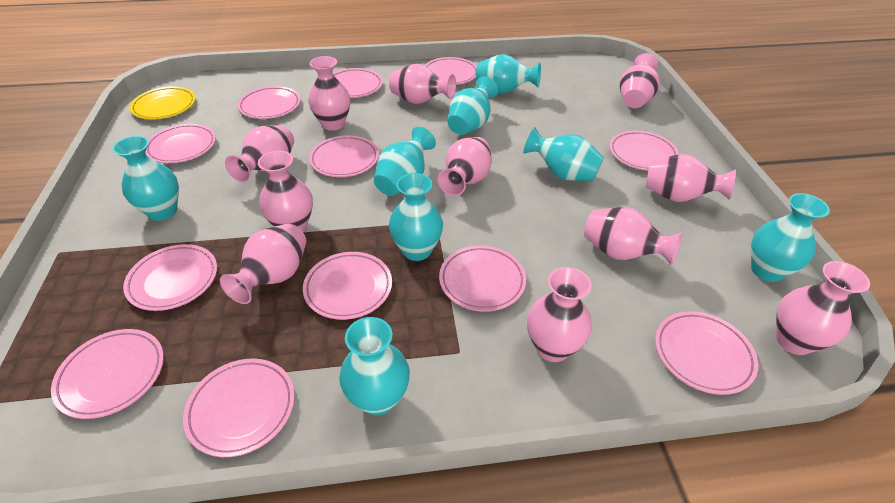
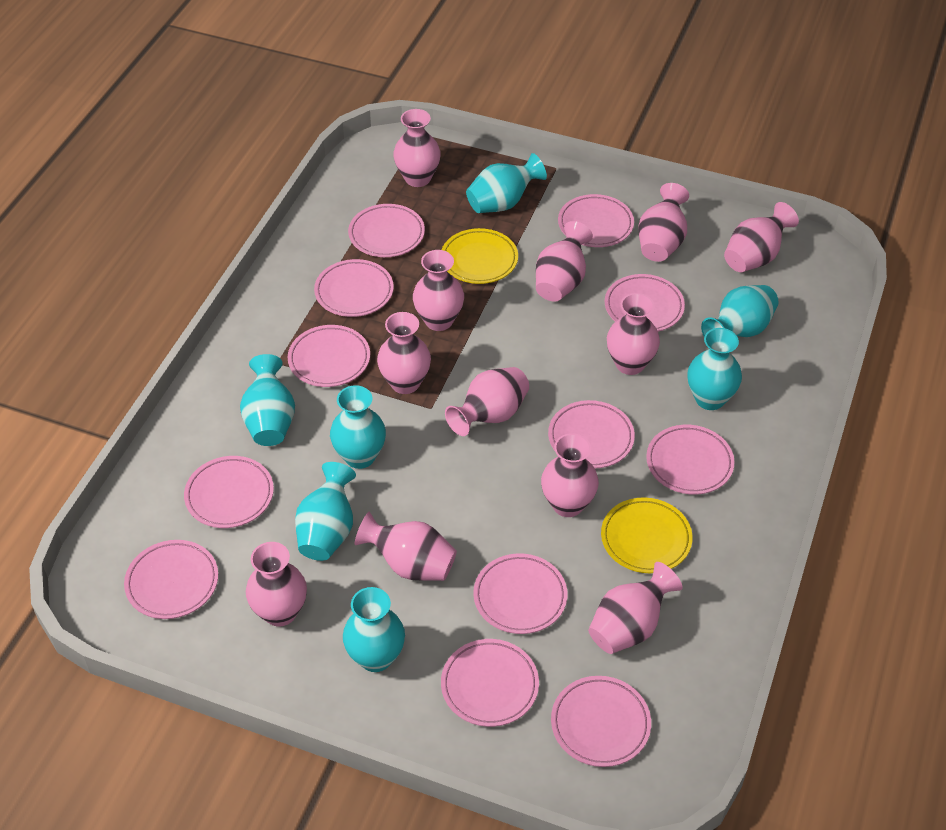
pink vase: 11 -> 12
turquoise vase: 8 -> 7
yellow plate: 1 -> 2

